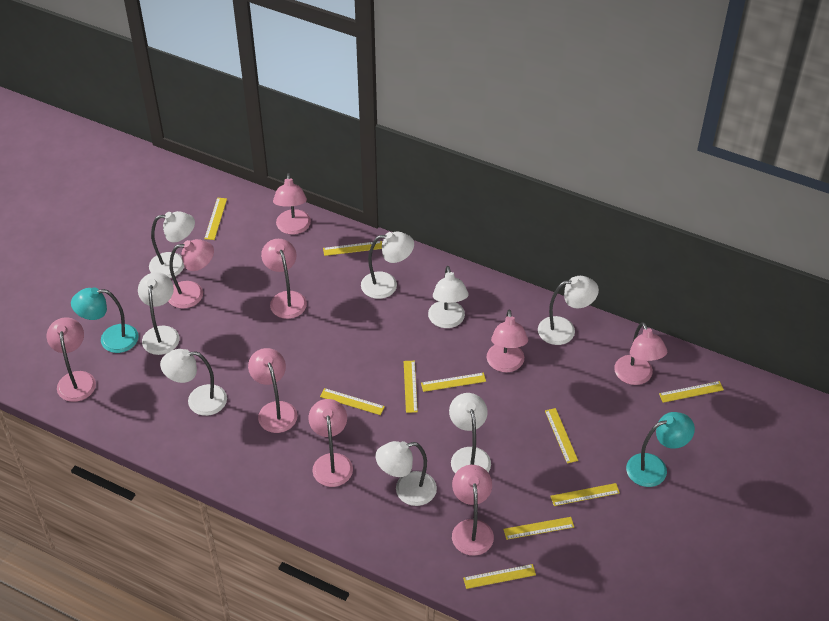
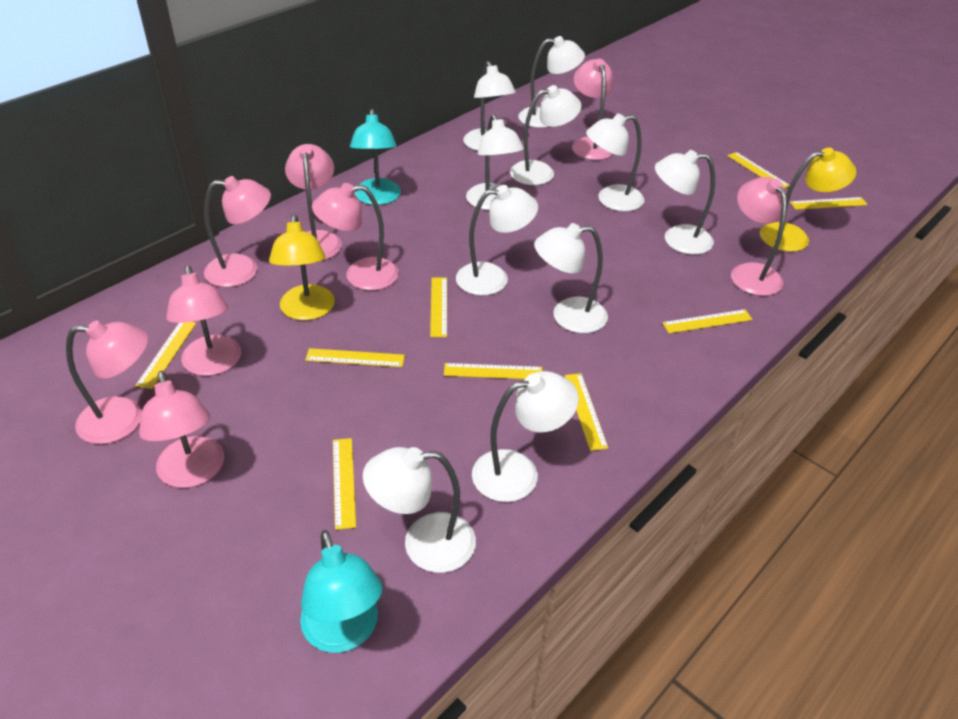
pink lamp: 9 -> 8
white lamp: 8 -> 10
yellow lamp: 0 -> 2
yellow ruler: 10 -> 9

